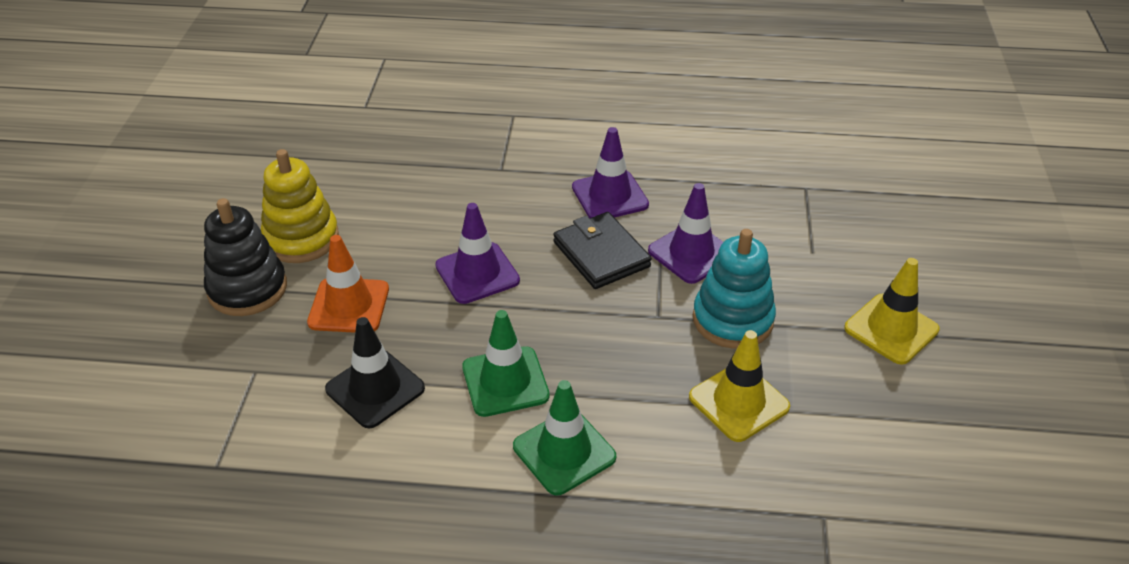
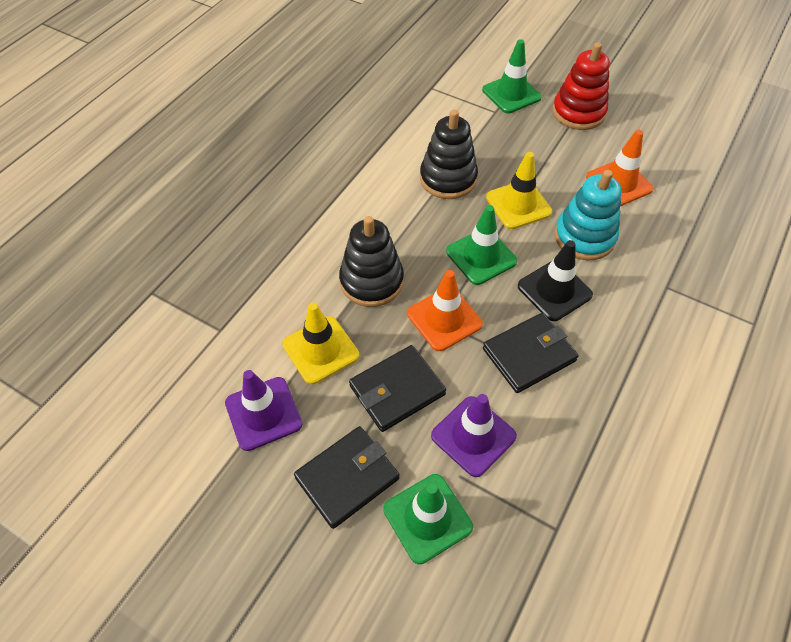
black stacking toy: 1 -> 2
black wallet: 1 -> 3
green traffic cone: 2 -> 3
orange traffic cone: 1 -> 2
purple traffic cone: 3 -> 2
red stacking toy: 0 -> 1
yellow stacking toy: 1 -> 0

